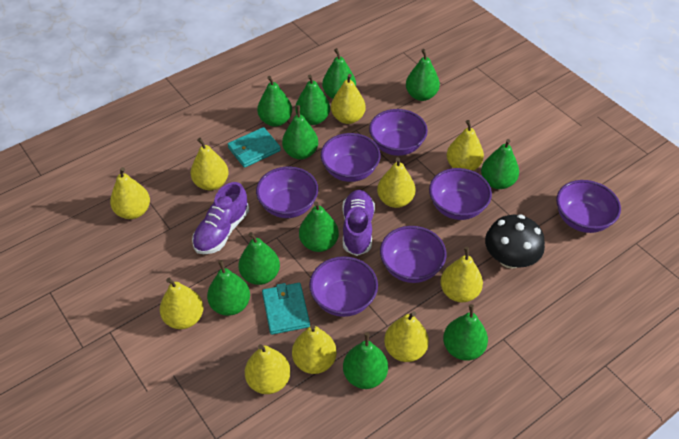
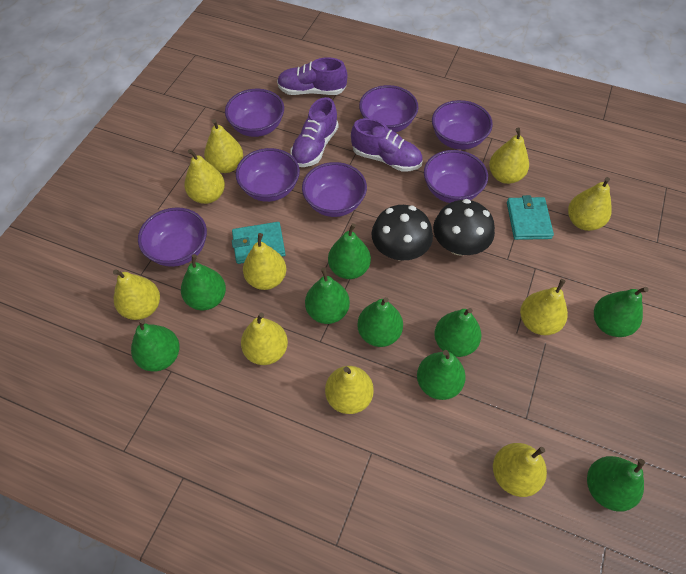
black mushroom: 1 -> 2
green pear: 11 -> 9
purple shoe: 2 -> 3

